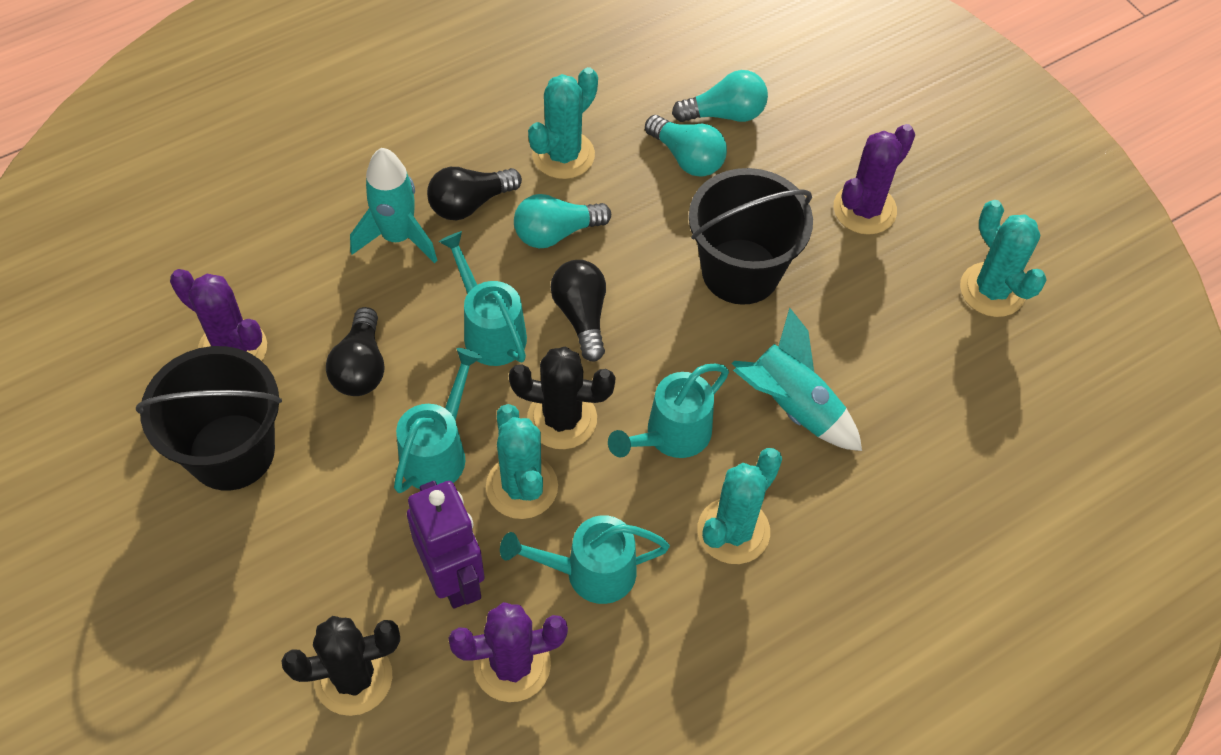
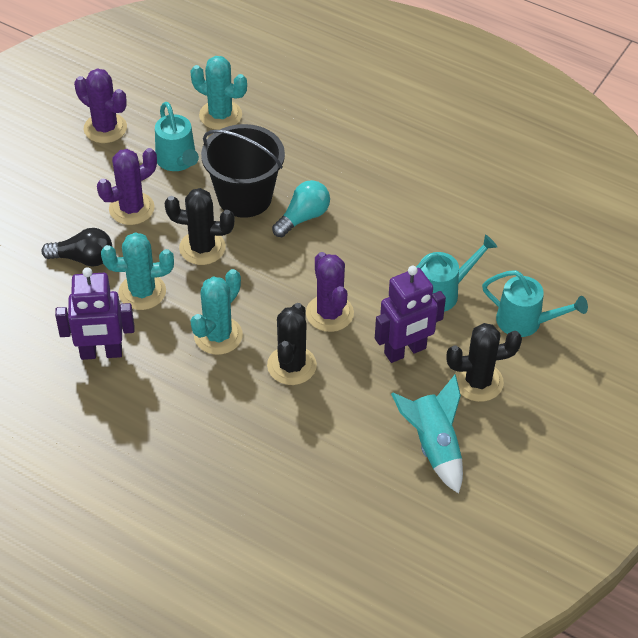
black bucket: 2 -> 1
black cactus: 2 -> 3
black light bulb: 3 -> 1
purple robot: 1 -> 2
turquoise cactus: 4 -> 3
turquoise light bulb: 3 -> 1
turquoise rocket: 2 -> 1
turquoise watering can: 4 -> 3

